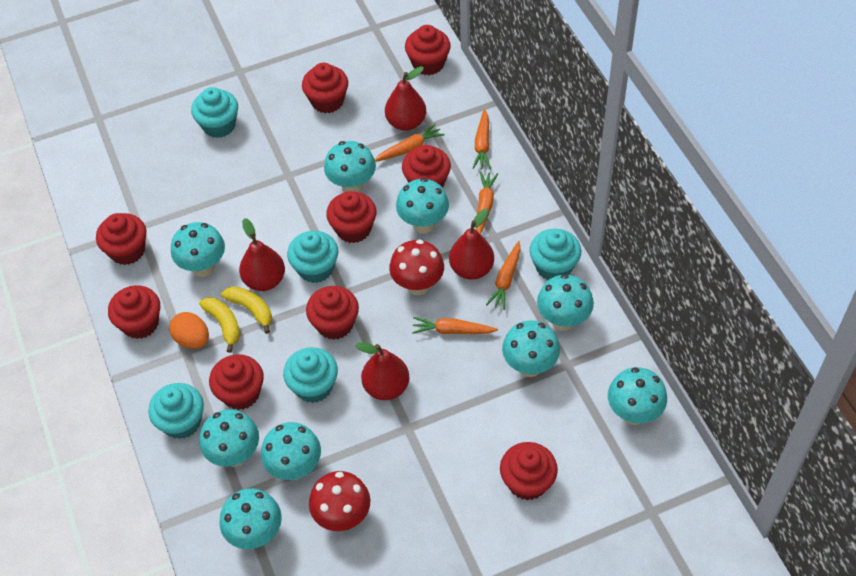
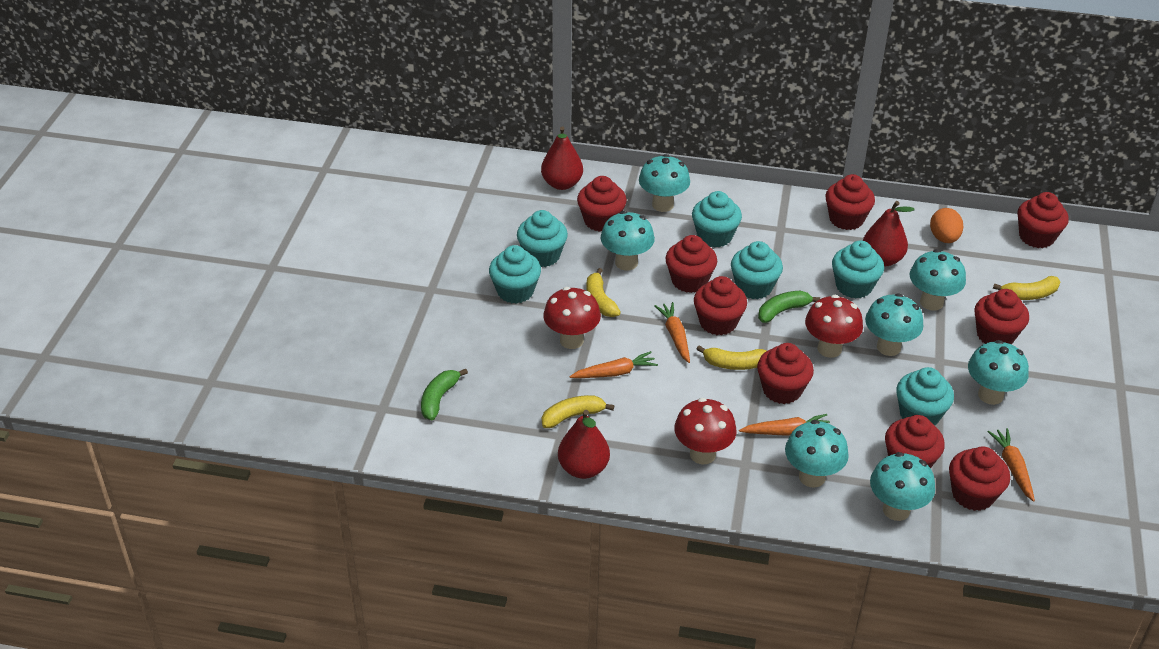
green banana: 0 -> 2
orange carrot: 5 -> 4
red mushroom: 2 -> 3
red pear: 4 -> 3
turquoise cupcake: 5 -> 6
turquoise mushroom: 9 -> 7
yellow banana: 2 -> 4

